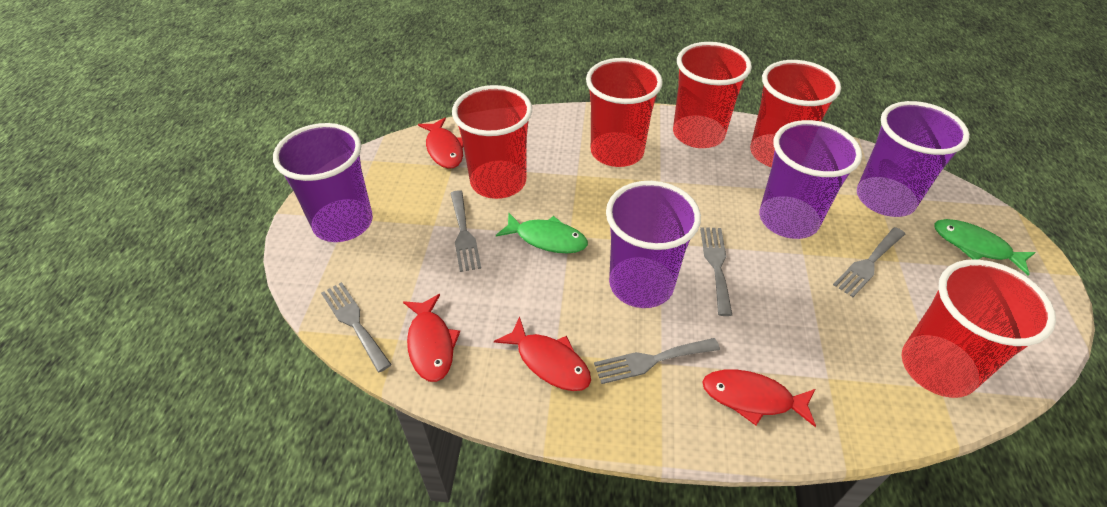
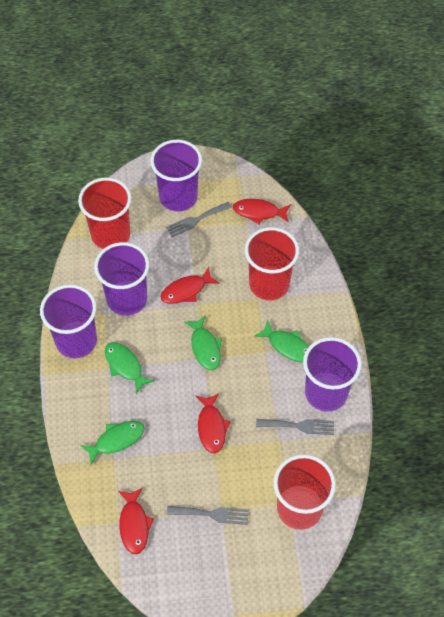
green fish: 2 -> 4
grey fork: 5 -> 3
red cup: 5 -> 3

